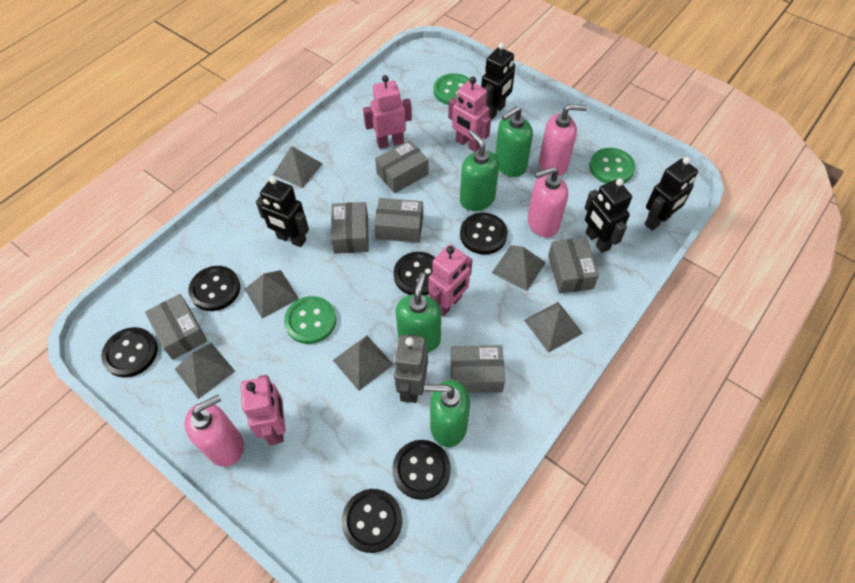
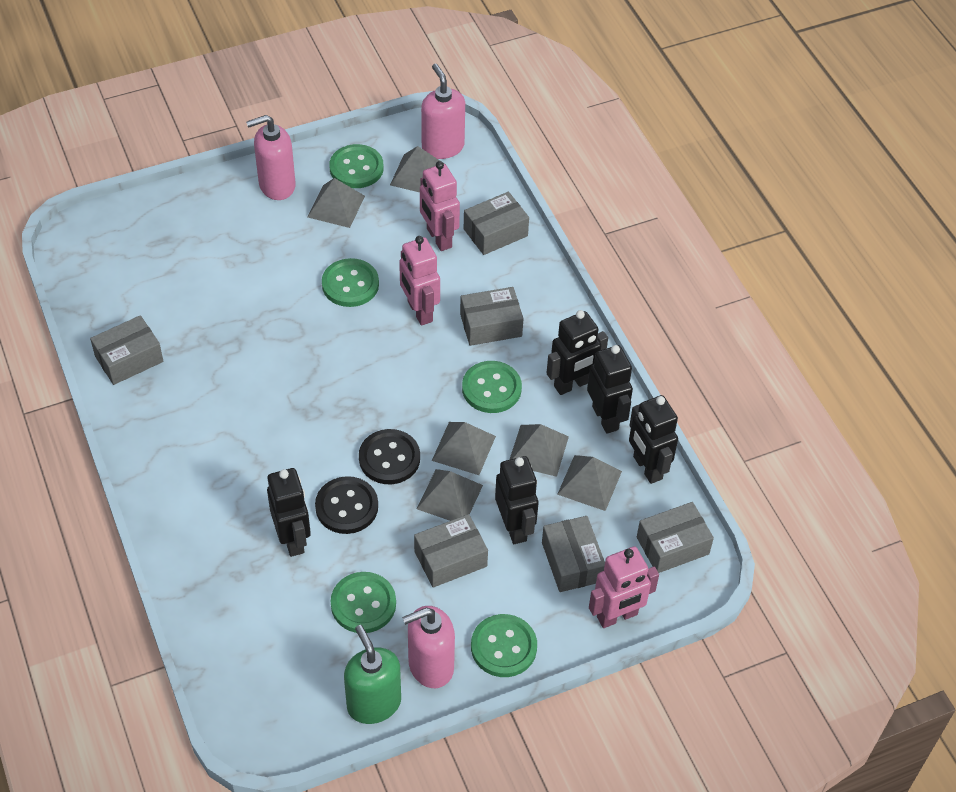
black button: 6 -> 2
black robot: 4 -> 5
green button: 3 -> 5
green soap dispenser: 4 -> 1
grey robot: 1 -> 0
pink robot: 4 -> 3

